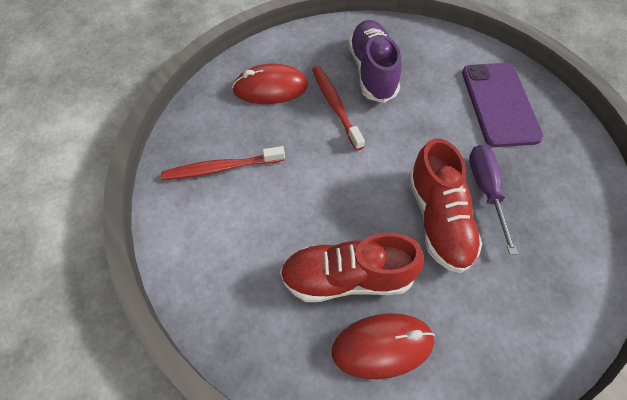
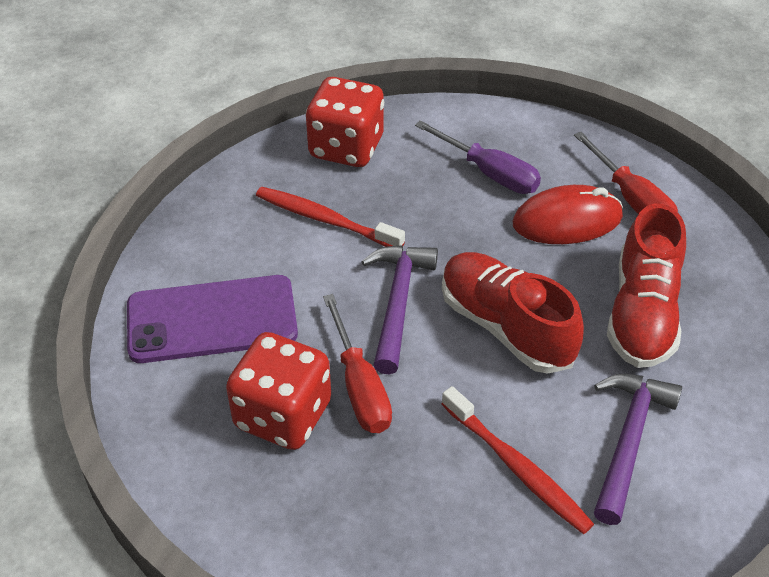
purple hammer: 0 -> 2
purple shoe: 1 -> 0
red dice: 0 -> 2
red mouse: 2 -> 1
red screwdriver: 0 -> 2

